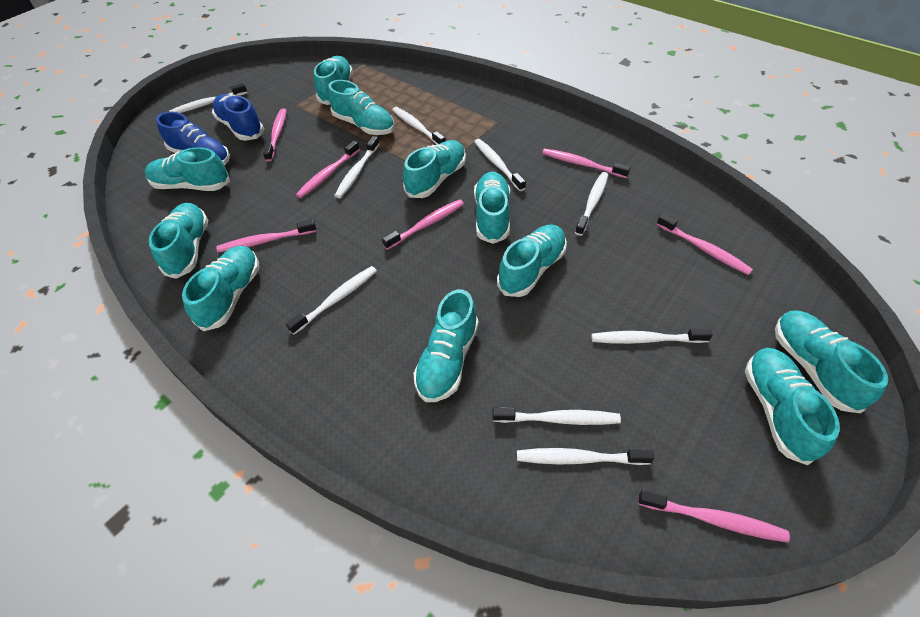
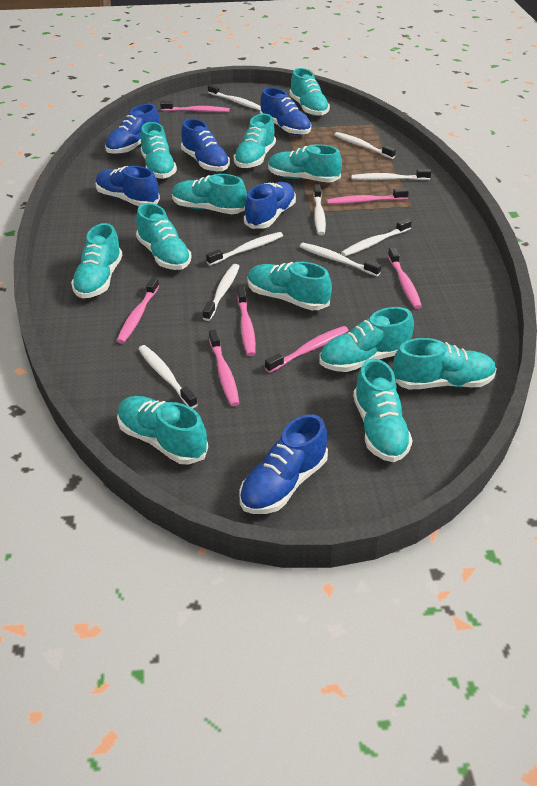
blue shoe: 2 -> 6
turquoise shoe: 11 -> 12

